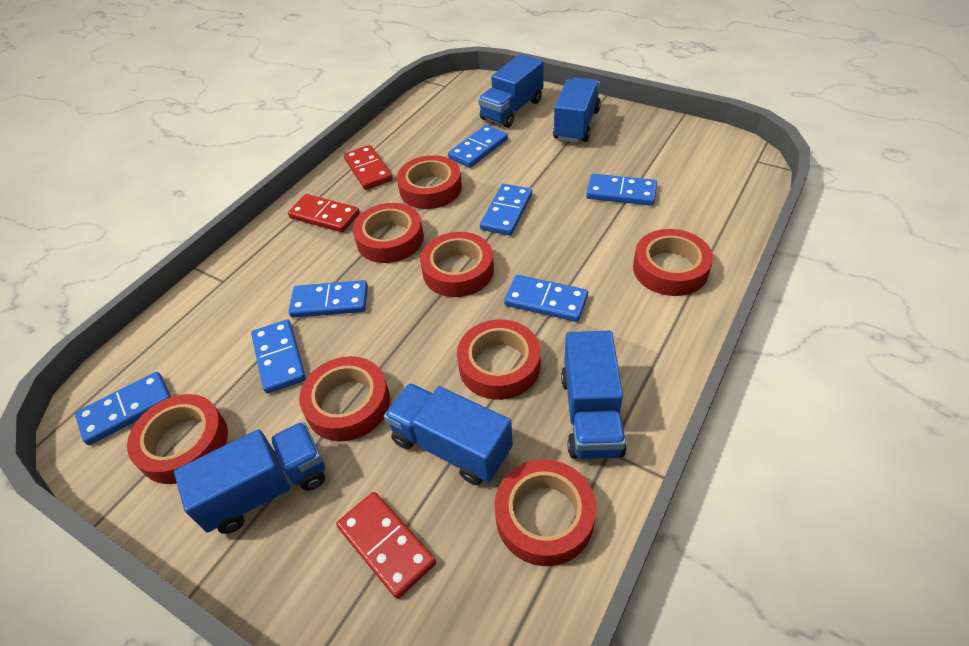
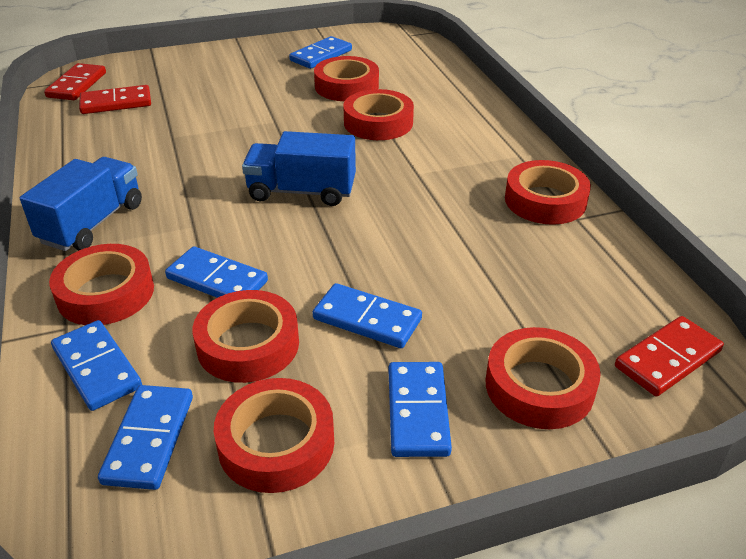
blue domino: 7 -> 6
blue truck: 5 -> 2
red tape: 8 -> 7

